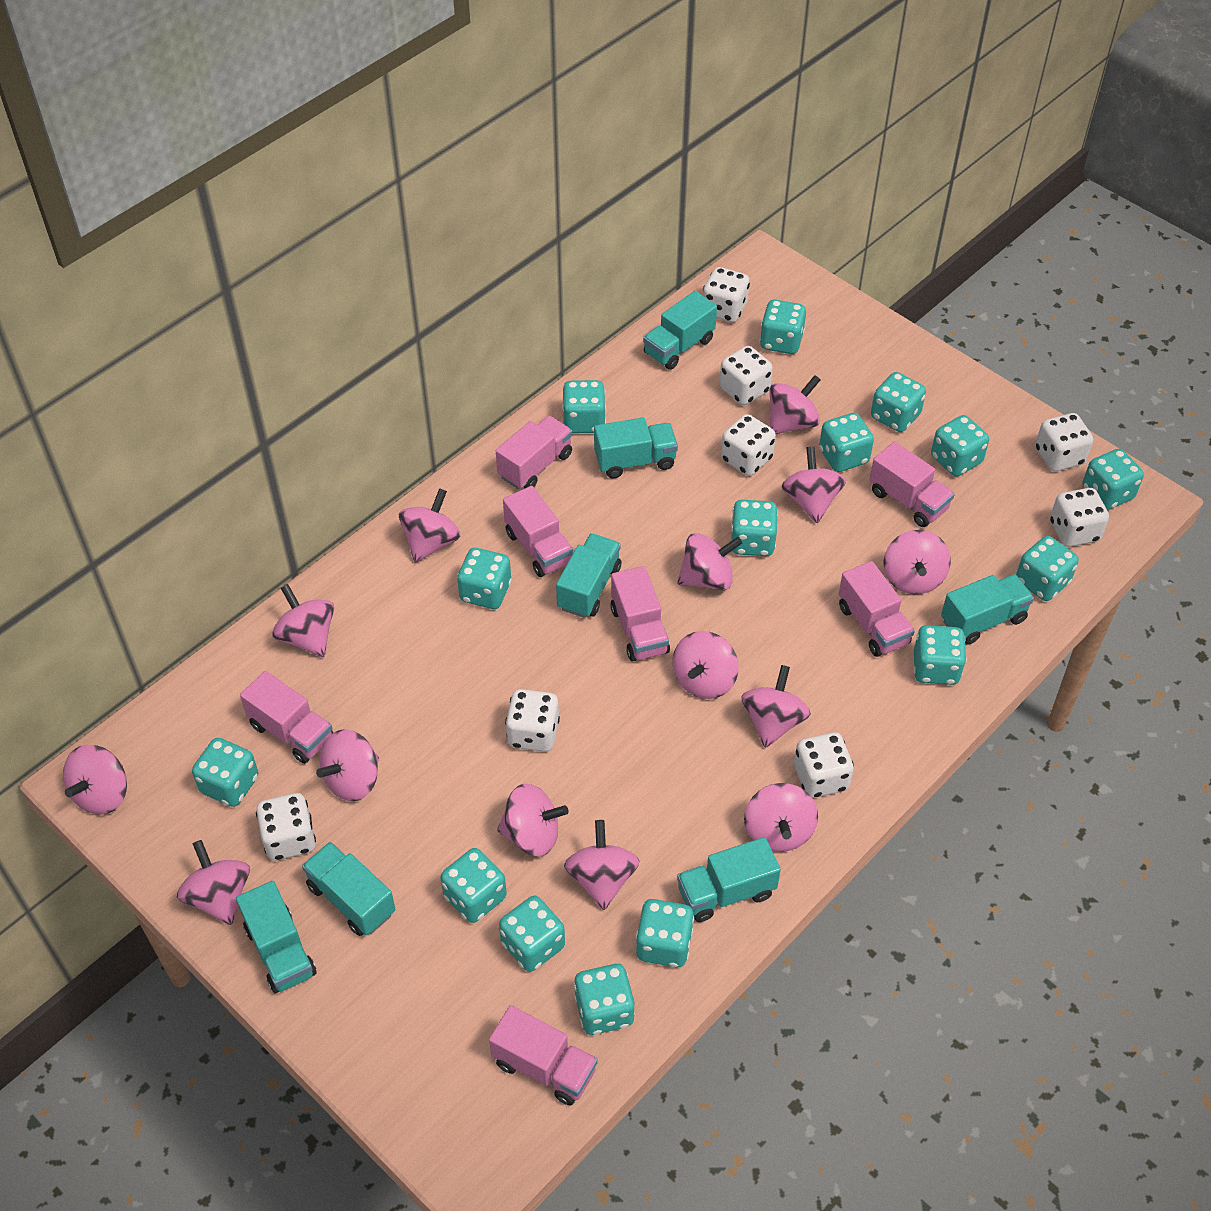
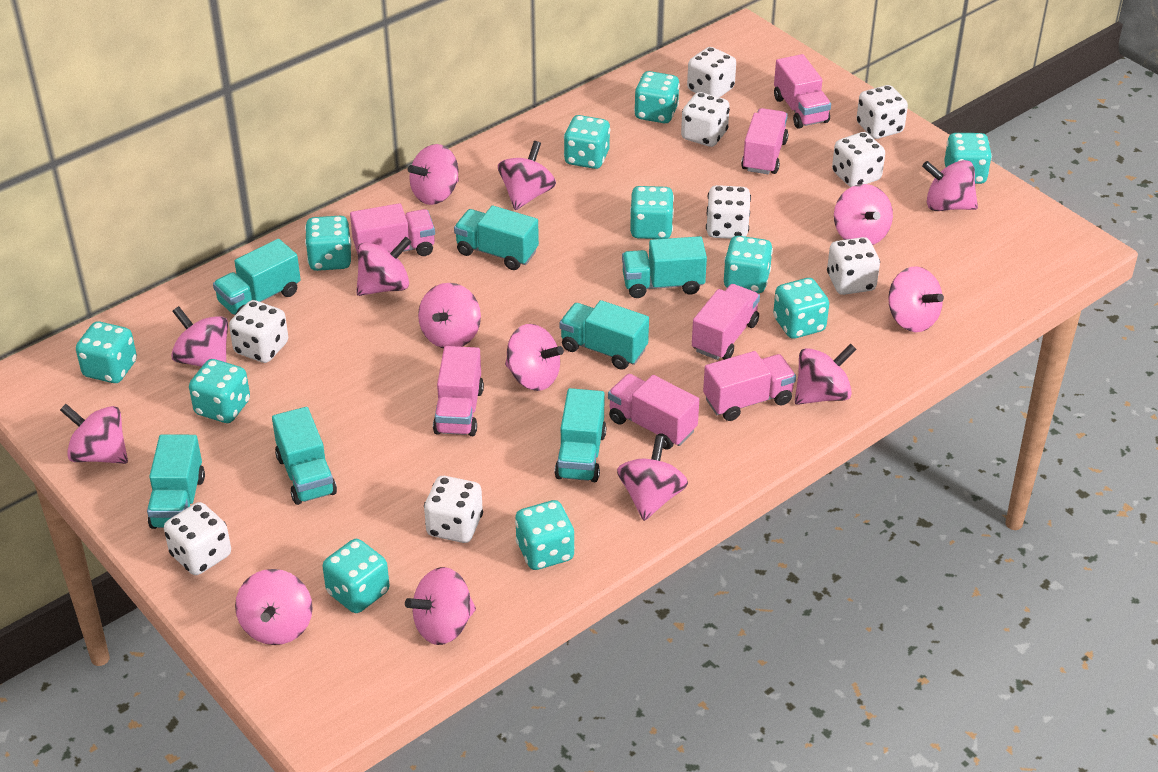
turquoise dice: 15 -> 11
white dice: 8 -> 9

